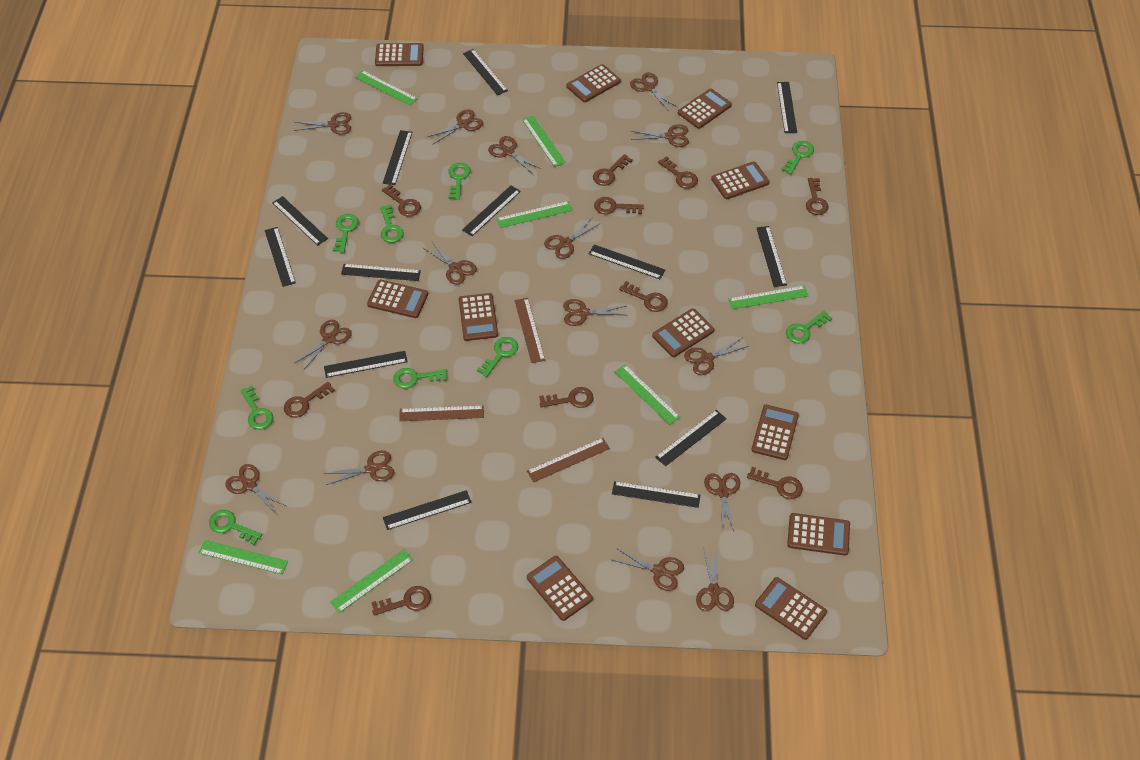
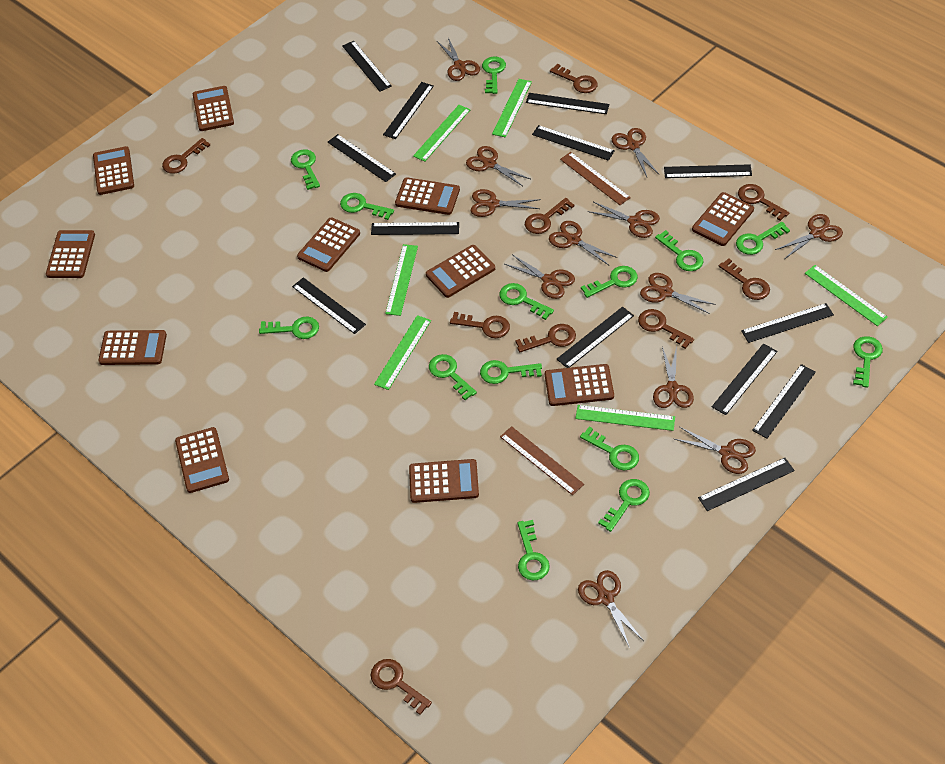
brown key: 10 -> 9
brown ruler: 3 -> 2
brown scissors: 15 -> 12
green key: 9 -> 14
green ruler: 7 -> 6

